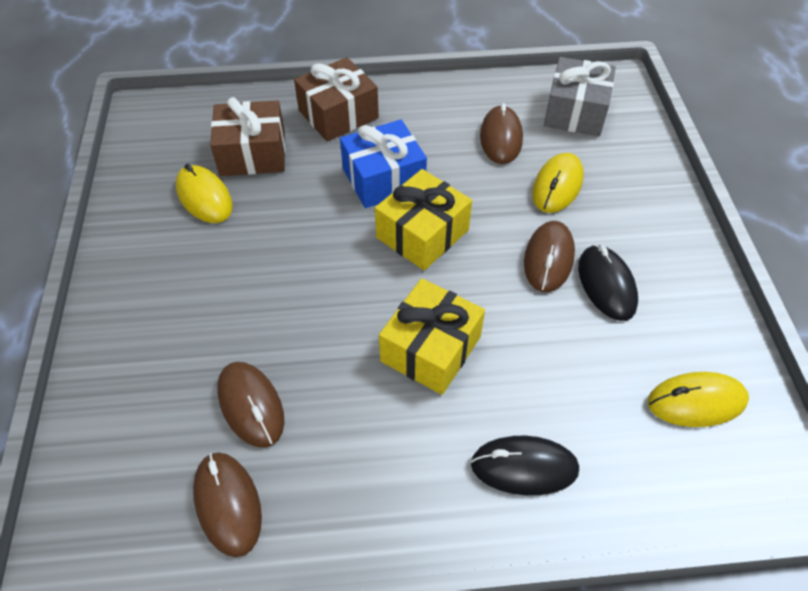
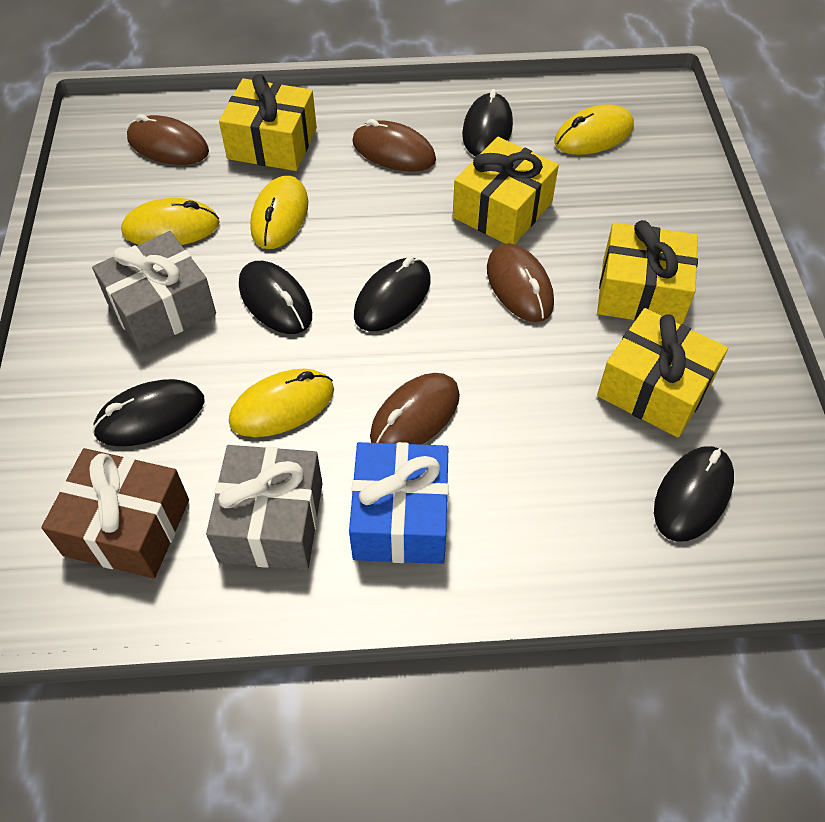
black mouse: 2 -> 5
brown gift: 2 -> 1
grey gift: 1 -> 2
yellow gift: 2 -> 4
yellow mouse: 3 -> 4

